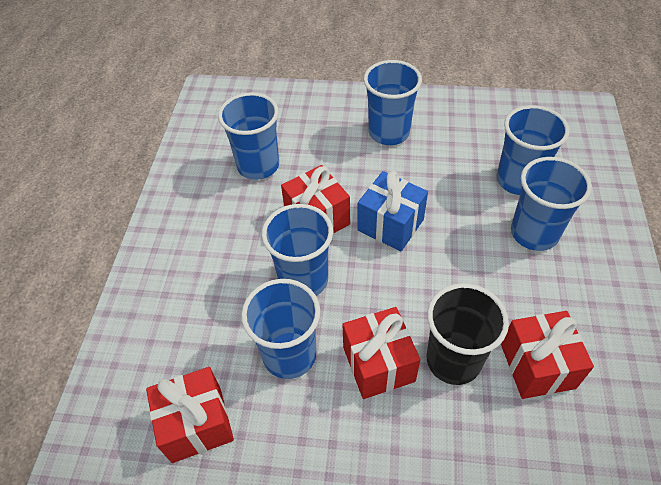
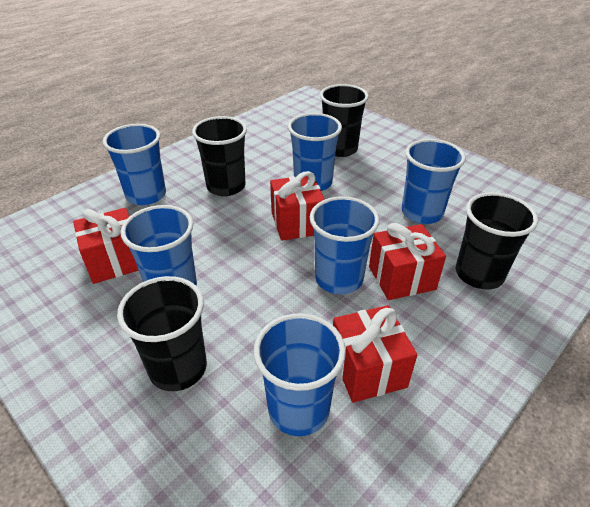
black cup: 1 -> 4
blue gift: 1 -> 0

